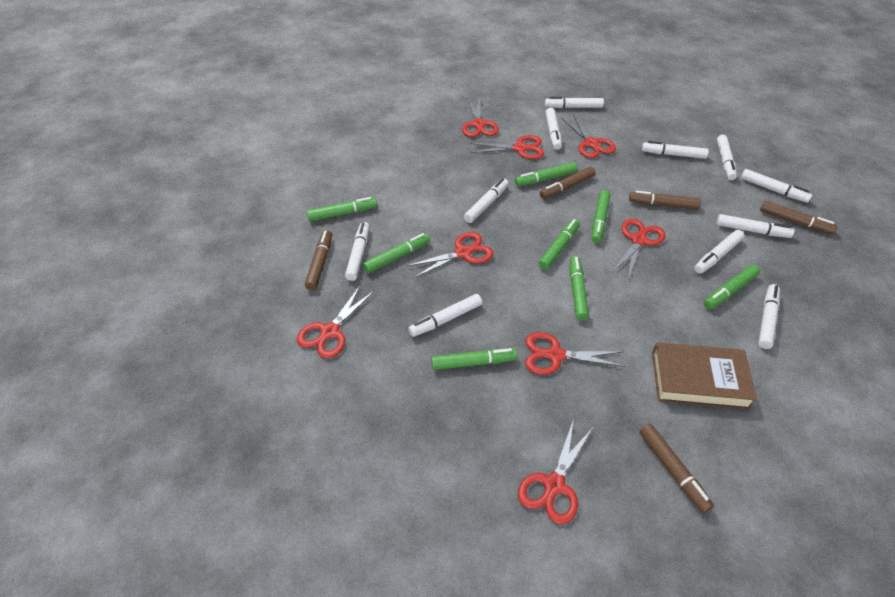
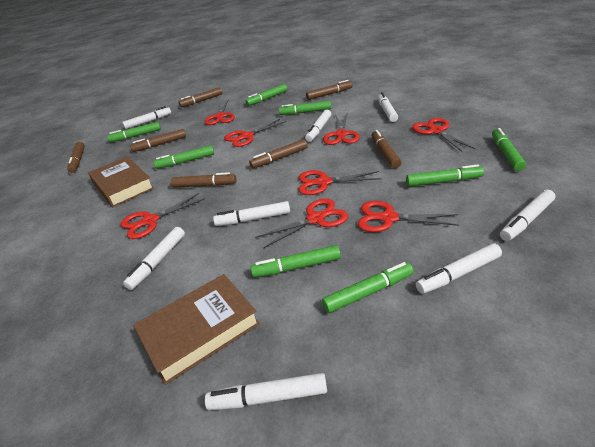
brown book: 1 -> 2
brown marker: 5 -> 7
white marker: 11 -> 8

